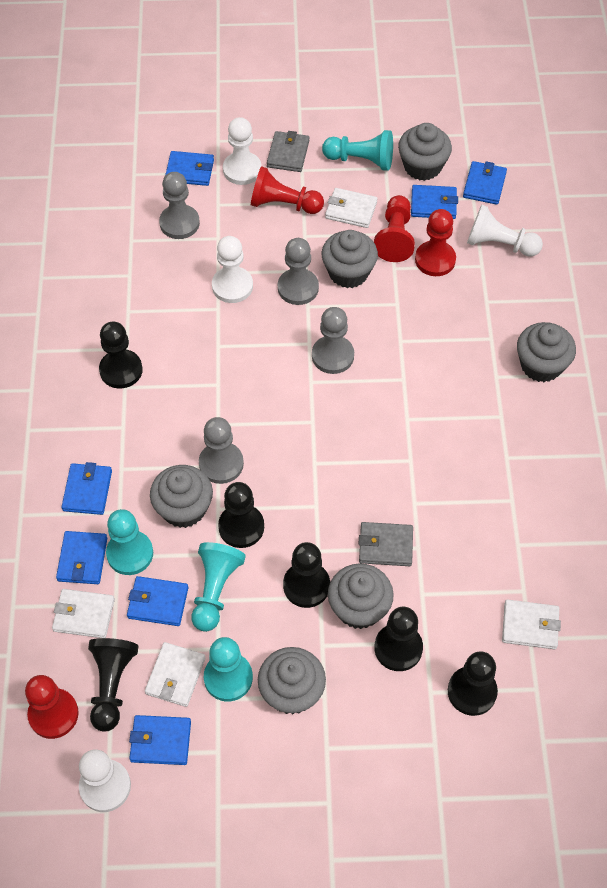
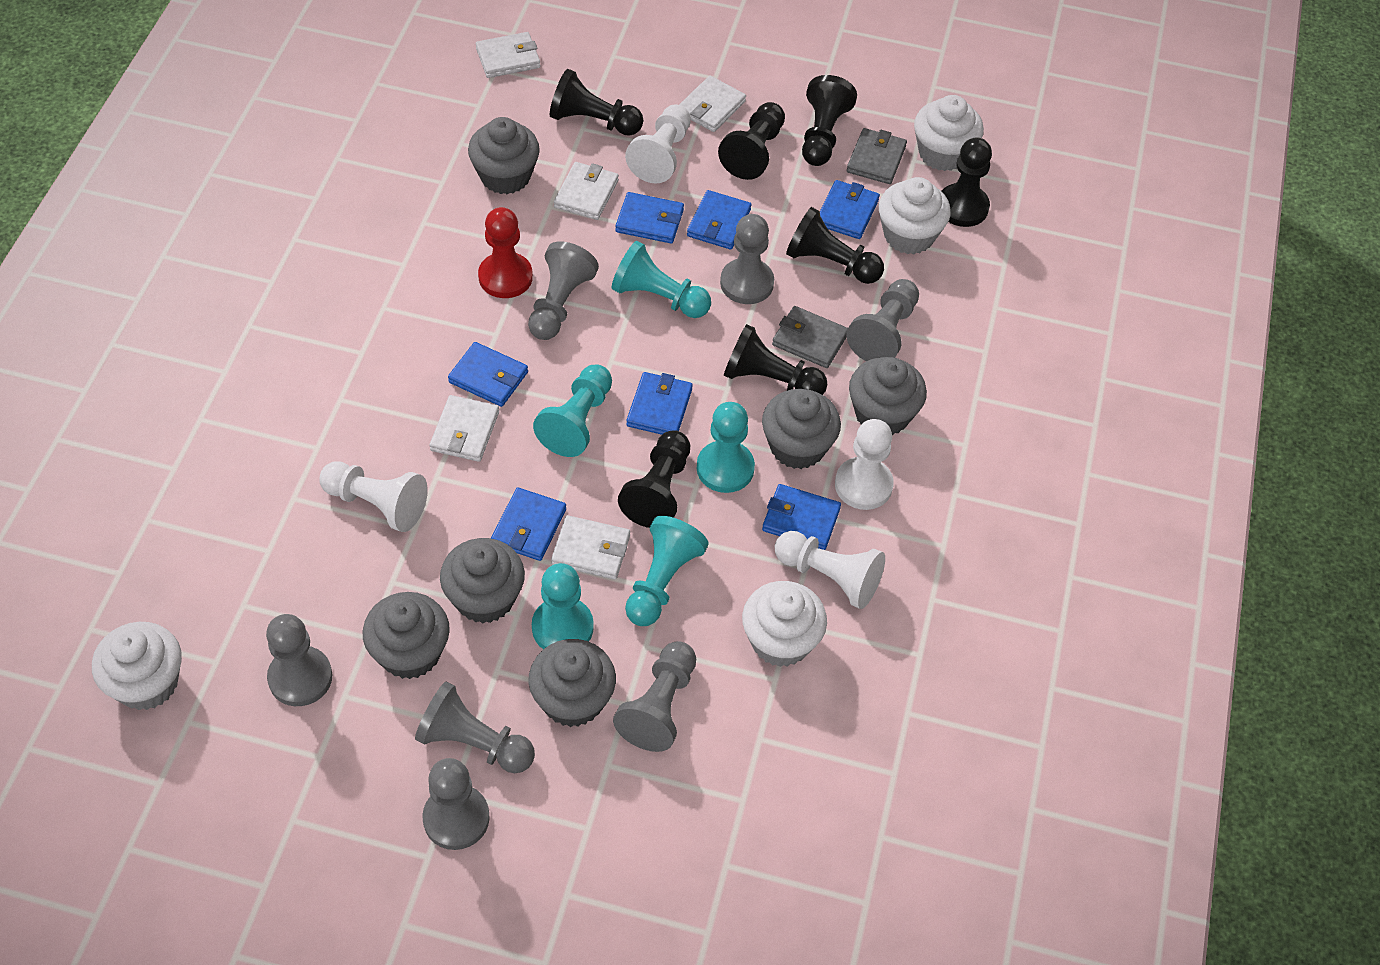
black pawn: 6 -> 7
grey pawn: 4 -> 7
red pawn: 4 -> 1
turquoise pawn: 4 -> 5
white cupcake: 0 -> 4
white wallet: 4 -> 5

